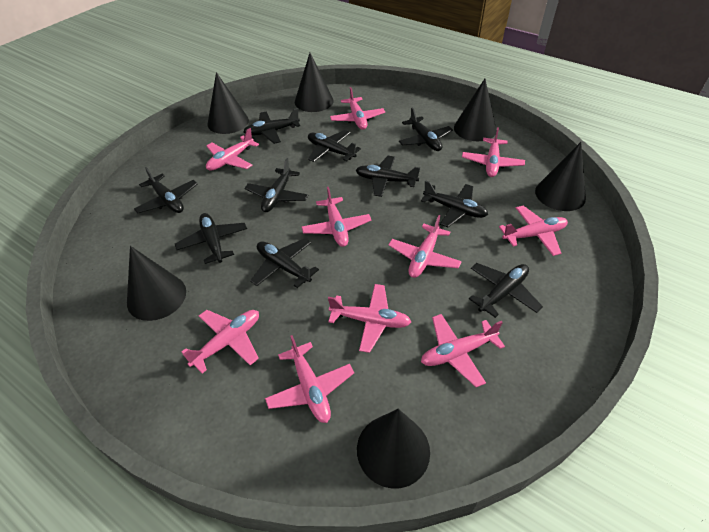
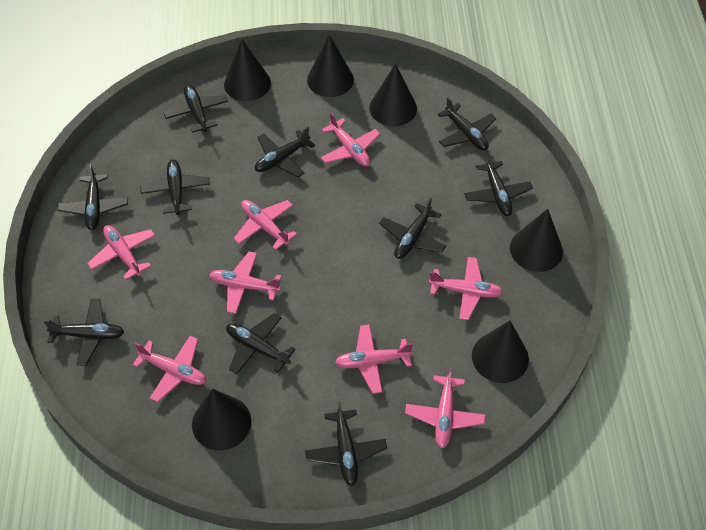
pink plane: 10 -> 8

